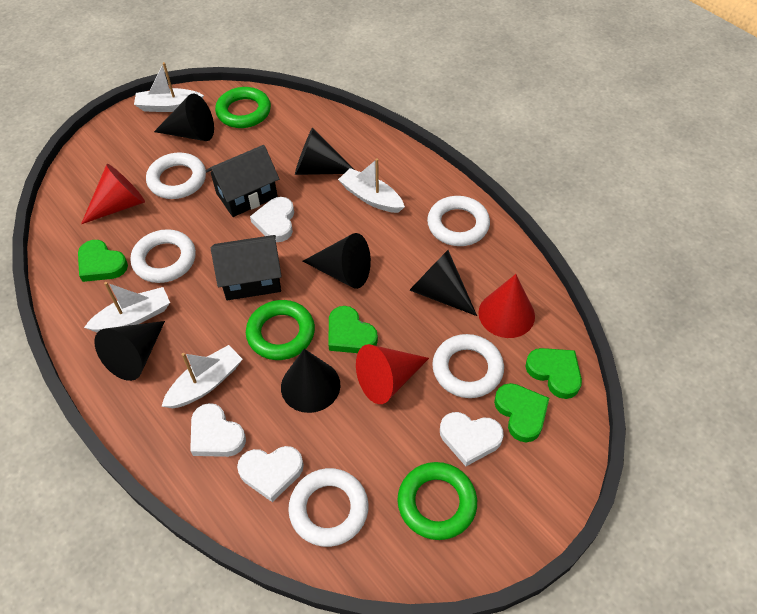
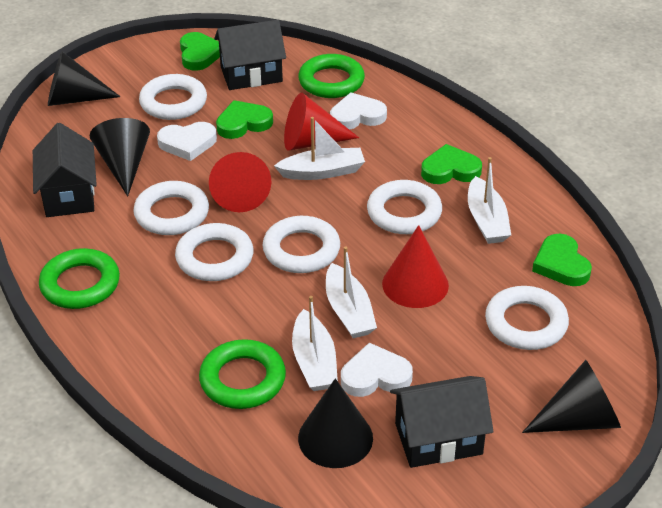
black cone: 6 -> 4
black house: 2 -> 3
white heart: 4 -> 3
white ring: 5 -> 6

